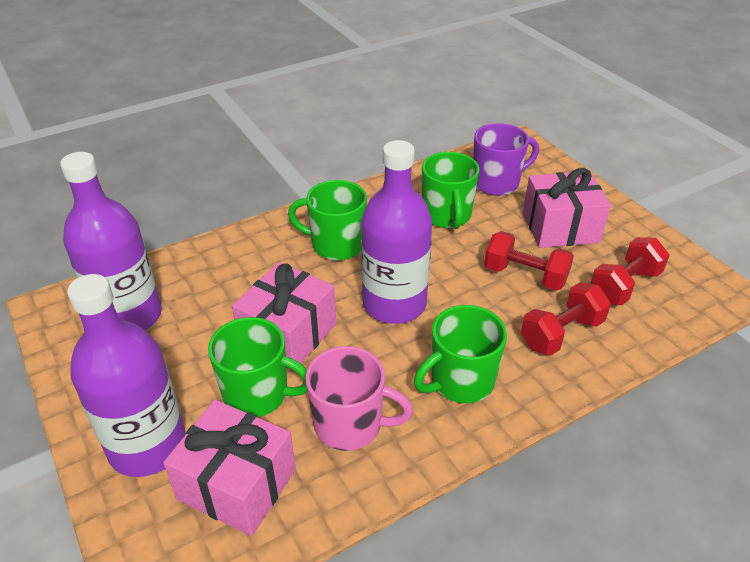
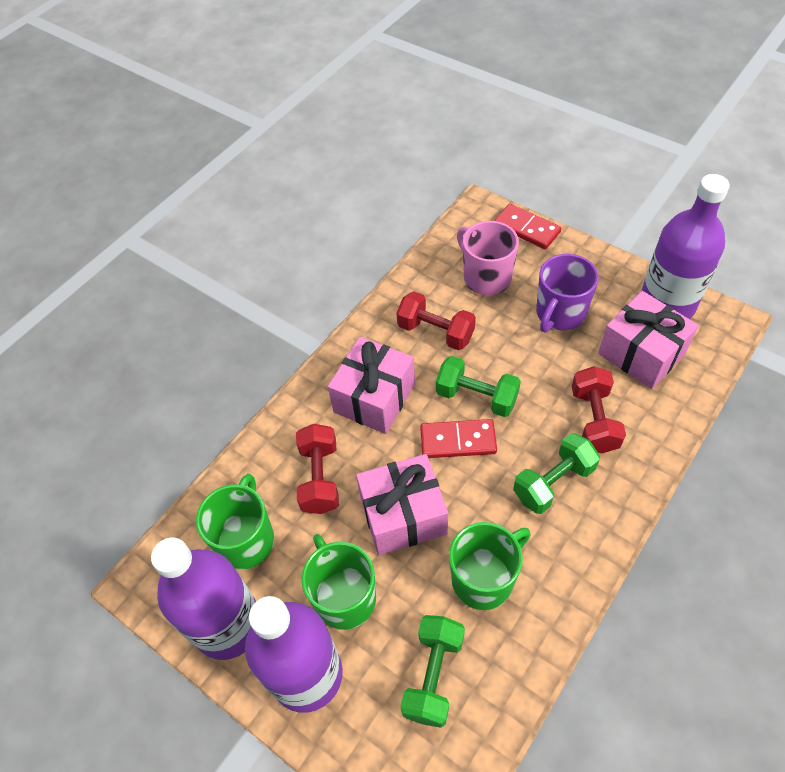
green dumbbell: 0 -> 3
green mug: 4 -> 3
red domino: 0 -> 2

